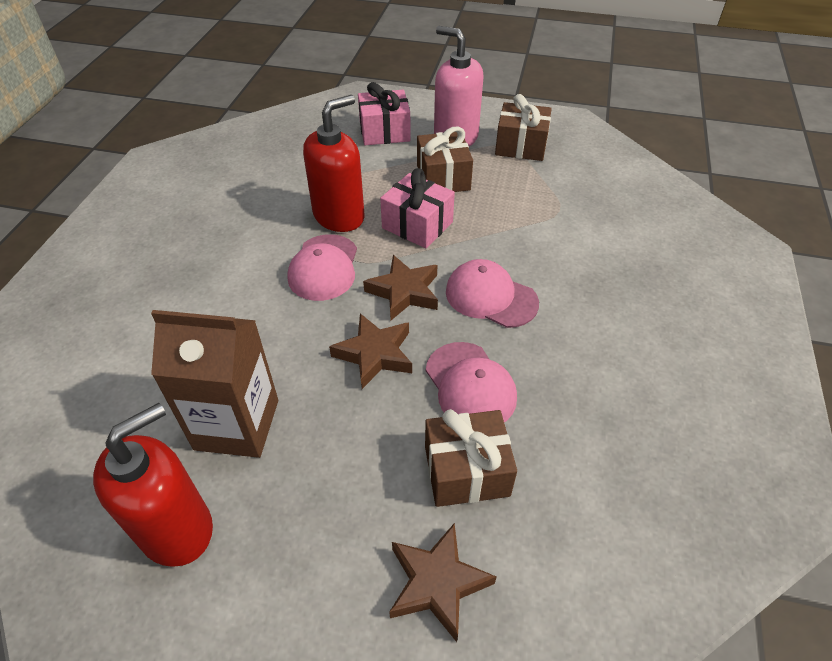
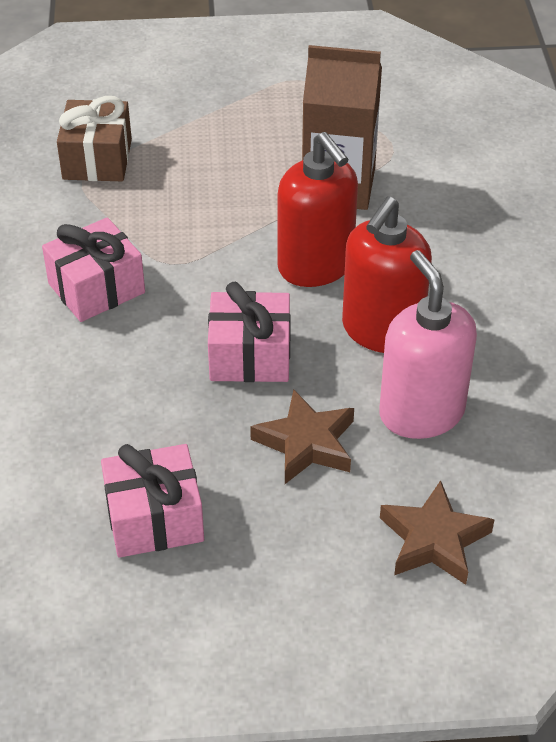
brown gift: 3 -> 1
brown star: 3 -> 2
pink cap: 3 -> 0
pink gift: 2 -> 3

